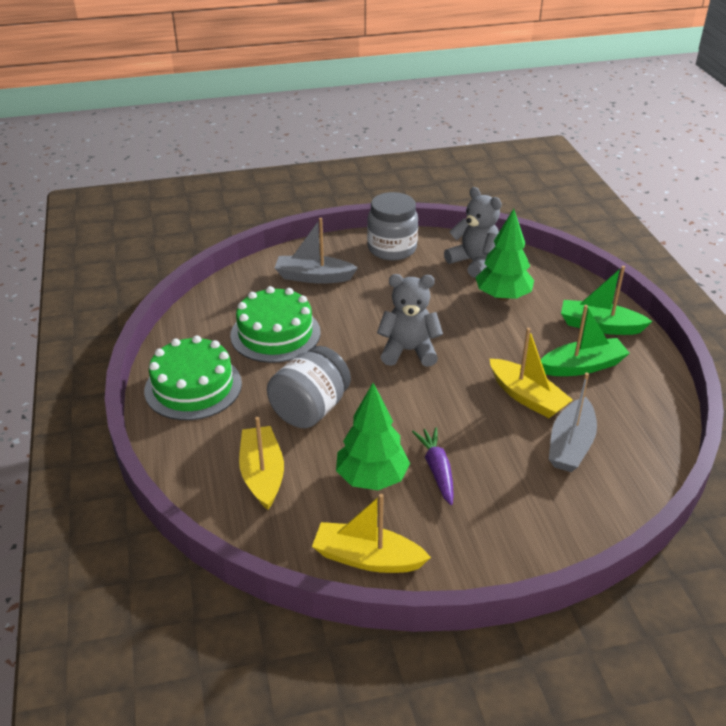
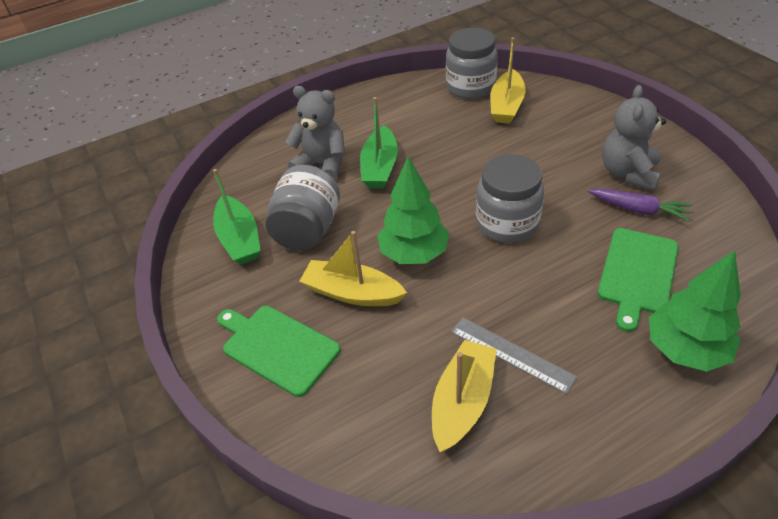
green cake: 2 -> 0
green cutting board: 0 -> 2
grey boat: 2 -> 0
grey jar: 2 -> 3
grey ruler: 0 -> 1

